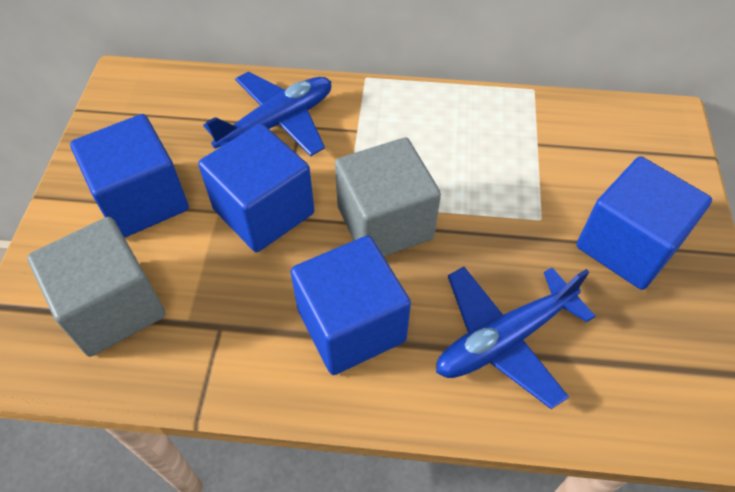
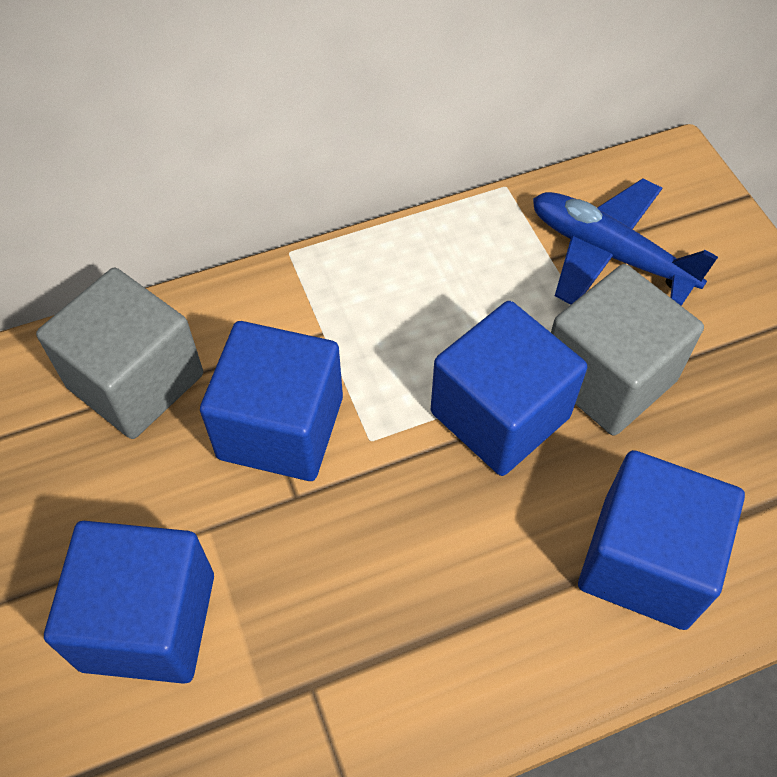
blue plane: 2 -> 1

